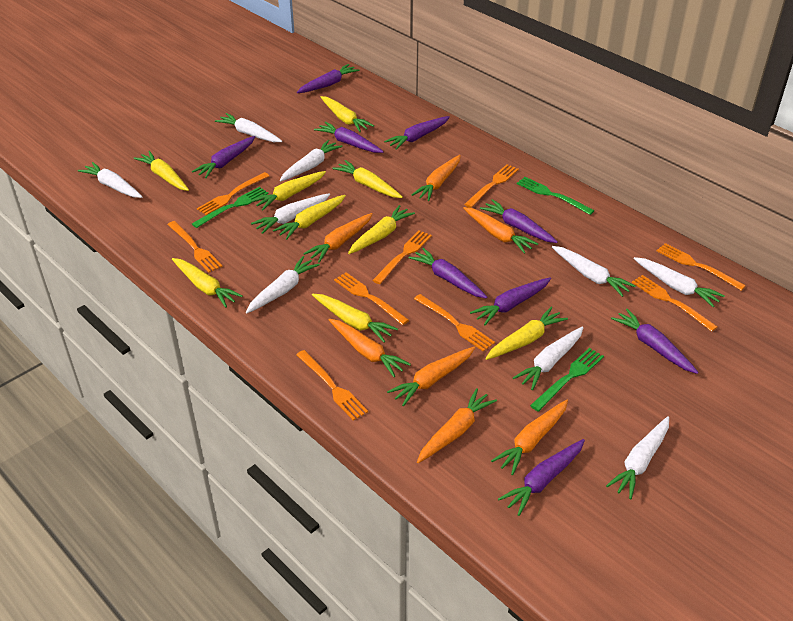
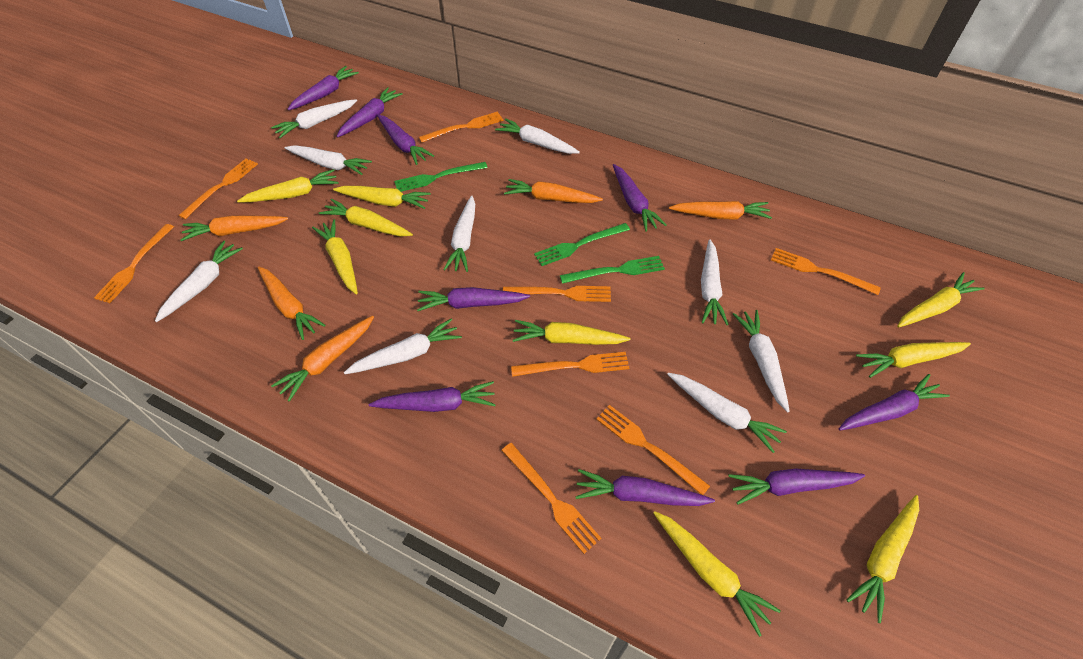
orange carrot: 7 -> 5
orange fork: 9 -> 8

